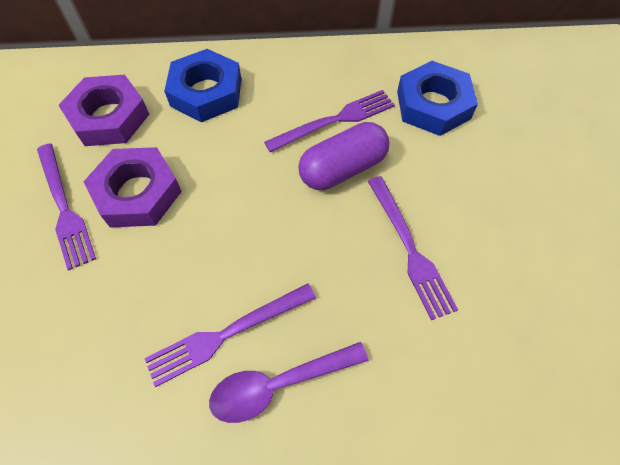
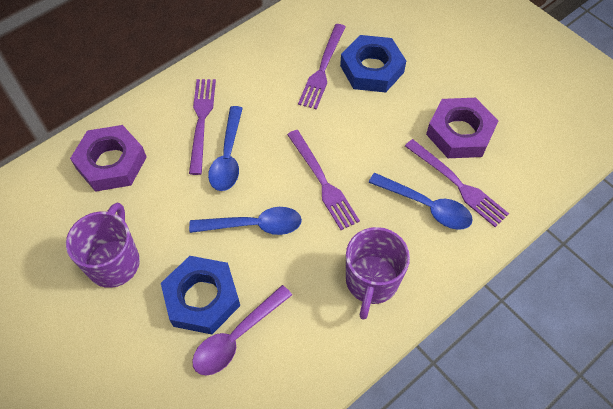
blue spoon: 0 -> 3
purple capsule: 1 -> 0
purple mug: 0 -> 2

